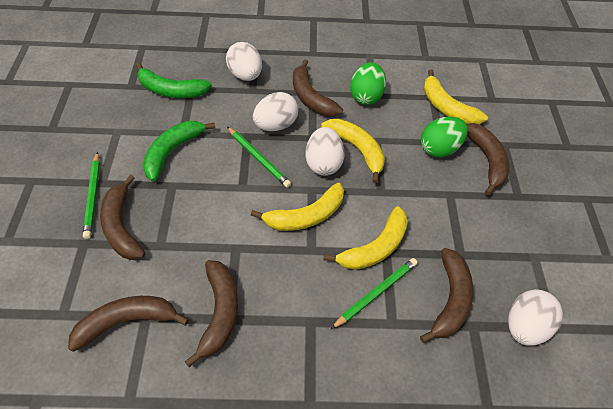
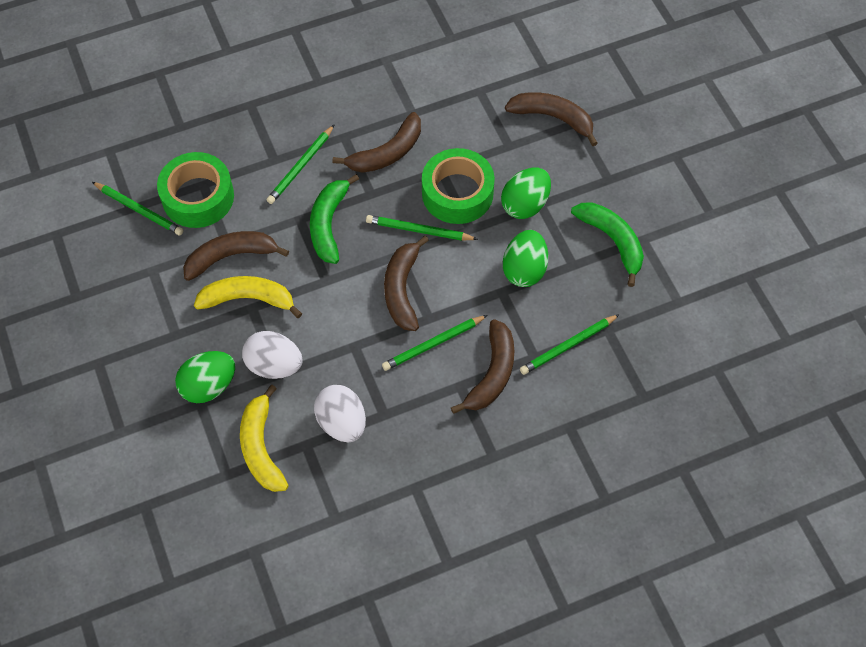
brown banana: 6 -> 5
green egg: 2 -> 3
green pencil: 3 -> 5
green tape: 0 -> 2
white egg: 4 -> 2
yellow banana: 4 -> 2

